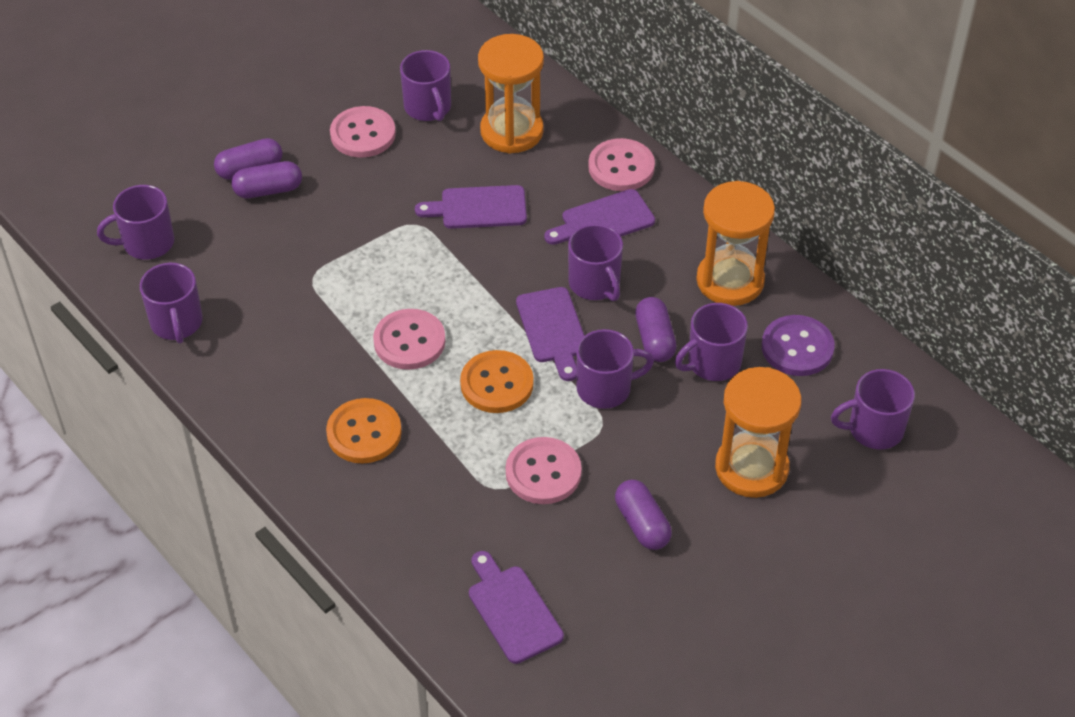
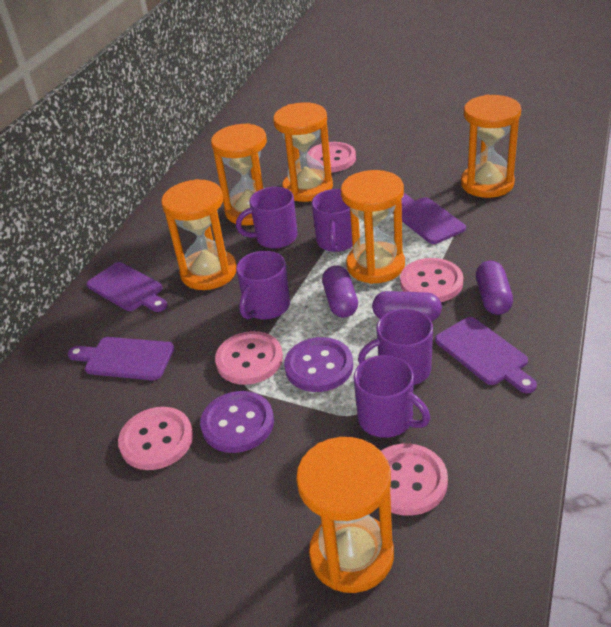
orange button: 2 -> 0
orange hourglass: 3 -> 6
pink button: 4 -> 5
purple button: 1 -> 2
purple capsule: 4 -> 3
purple mug: 7 -> 5

